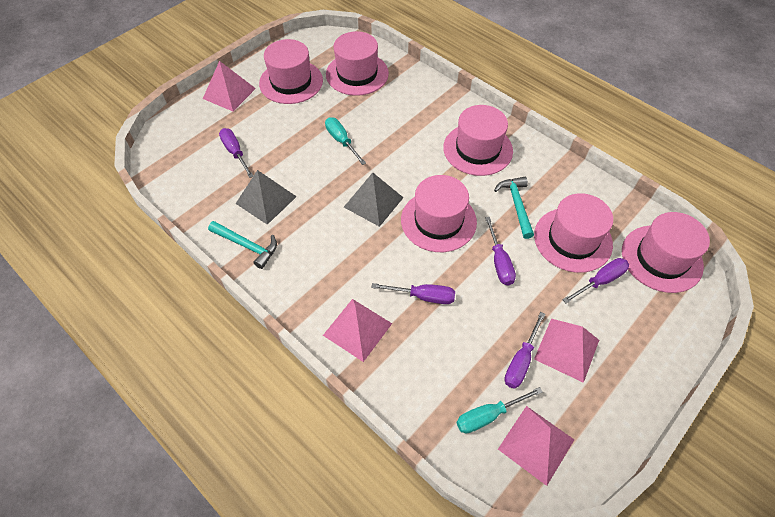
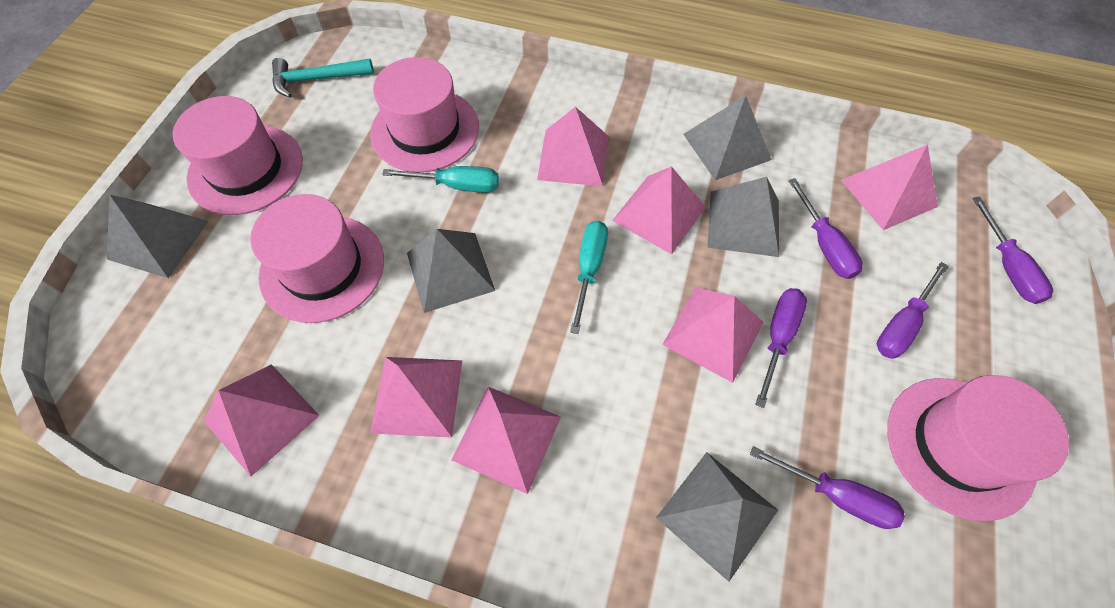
grey pyramid: 2 -> 5
pink hat: 6 -> 4
pink pyramid: 4 -> 7
turquoise hammer: 2 -> 1

